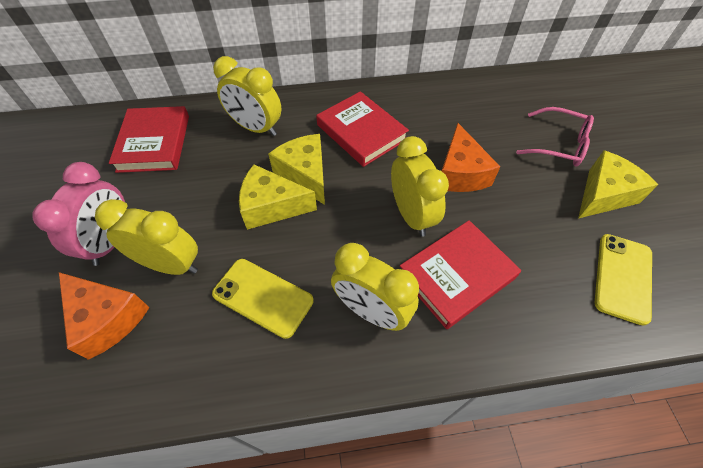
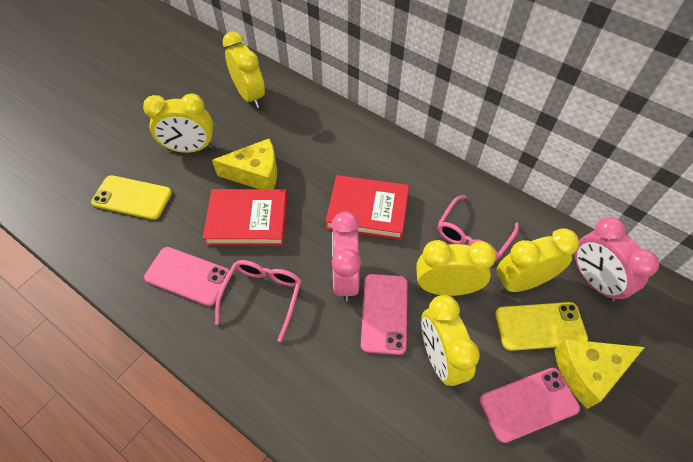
orange cheese: 2 -> 0
pink clock: 1 -> 2
pink glasses: 1 -> 2
pink phone: 0 -> 3
red book: 3 -> 2
yellow cheese: 3 -> 2
yellow clock: 4 -> 5

